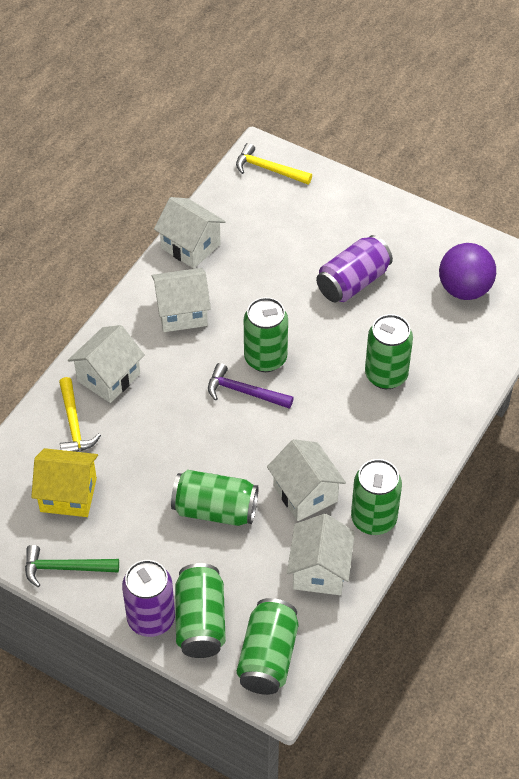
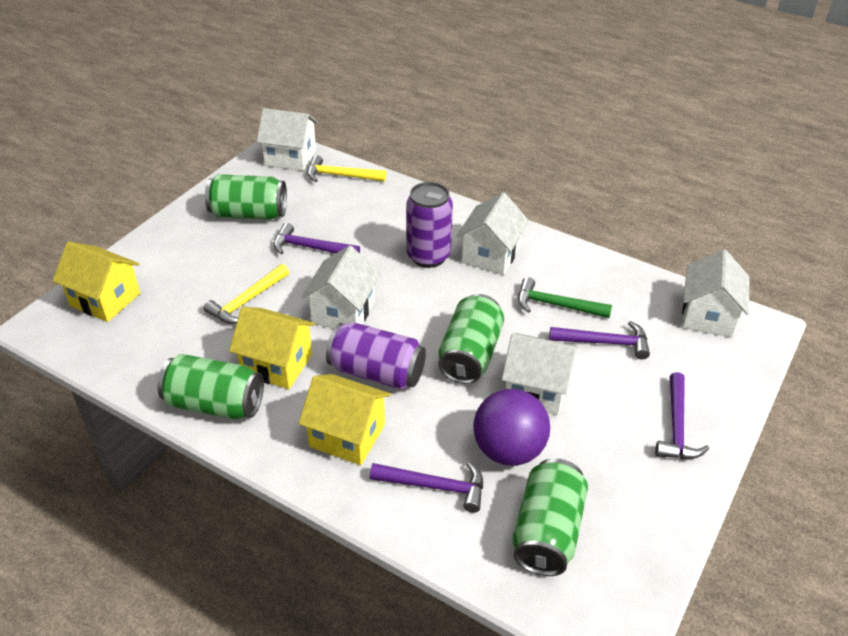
green can: 6 -> 4
purple hammer: 1 -> 4
yellow house: 1 -> 3

